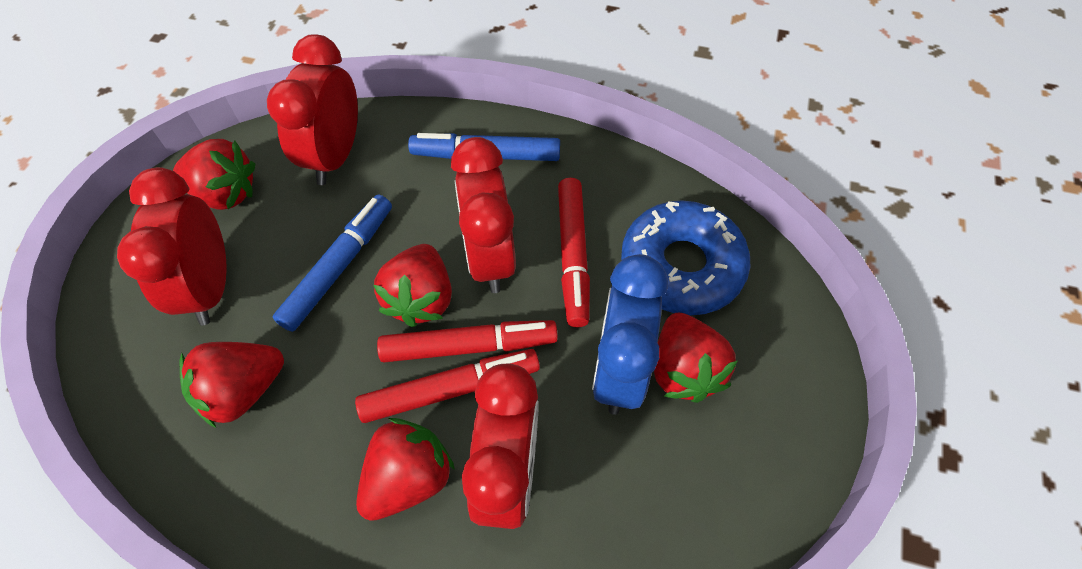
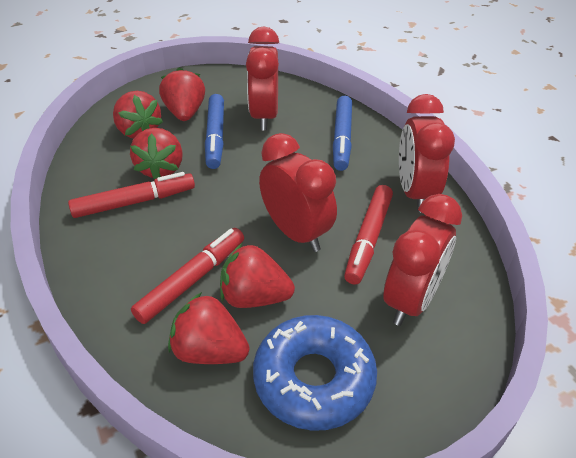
blue clock: 1 -> 0

